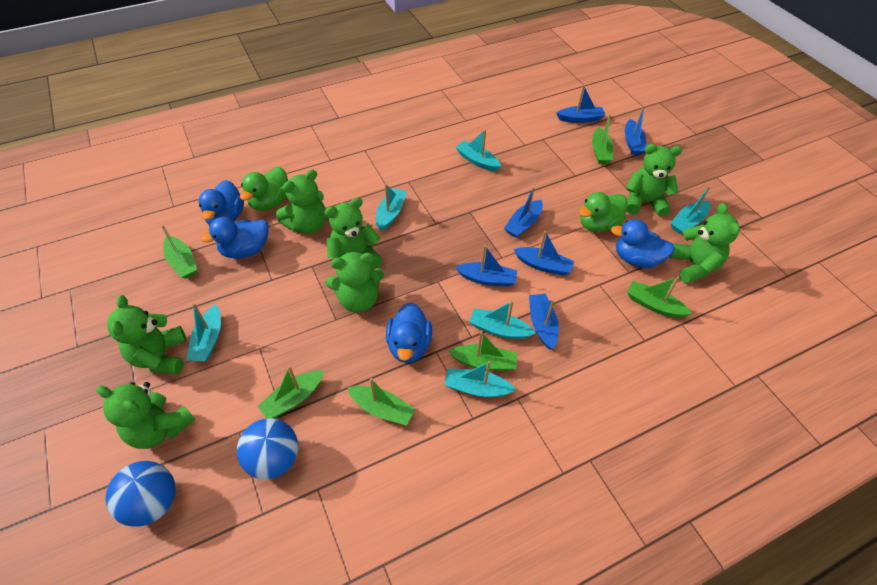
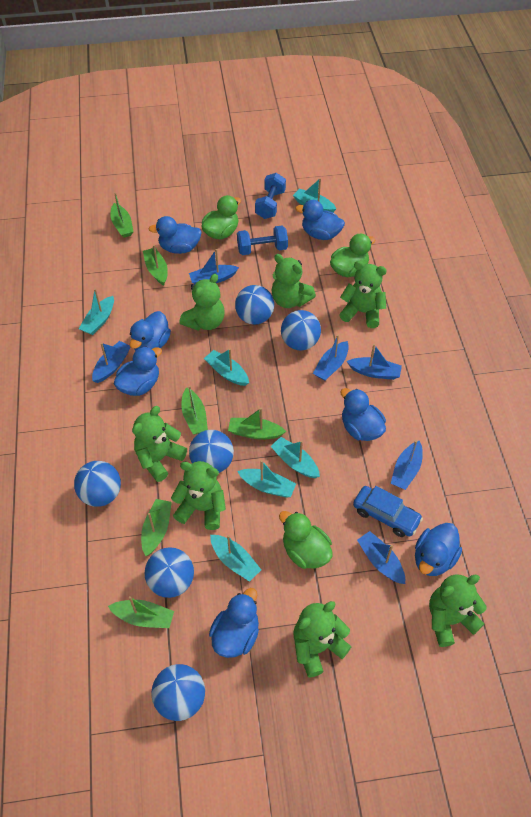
blue ball: 2 -> 6
blue car: 0 -> 1
blue duck: 4 -> 7
blue dumbbell: 0 -> 2
green duck: 2 -> 3

